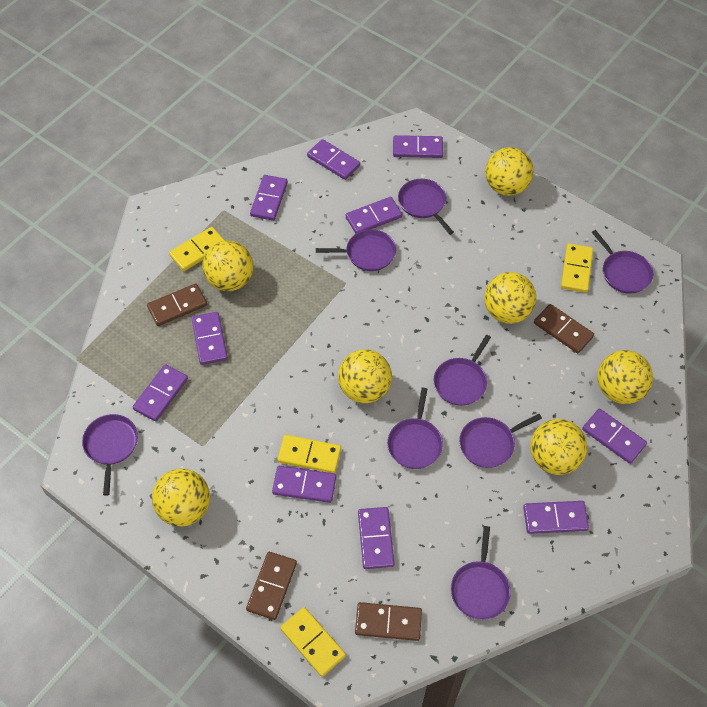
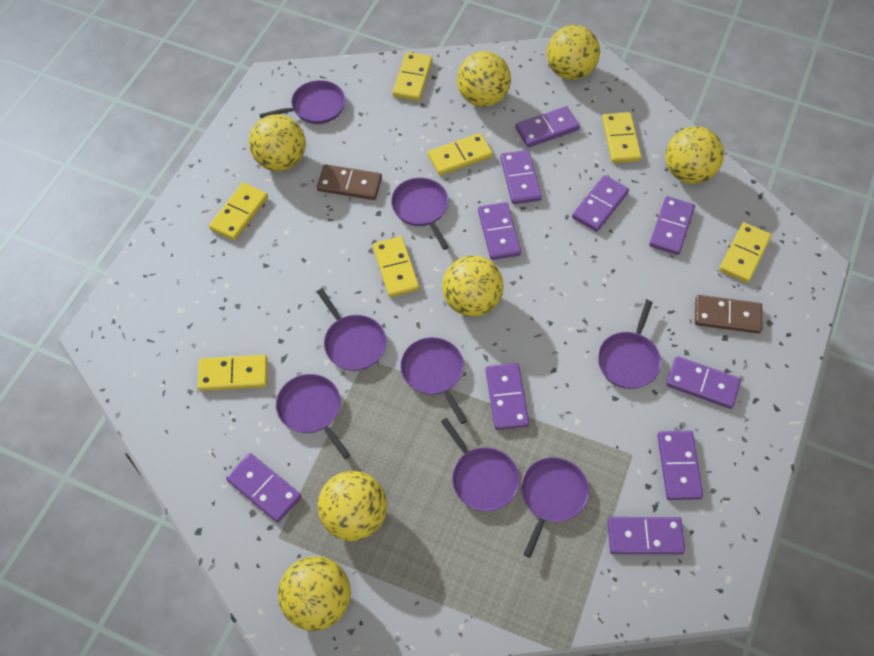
brown domino: 4 -> 2
yellow domino: 4 -> 7

